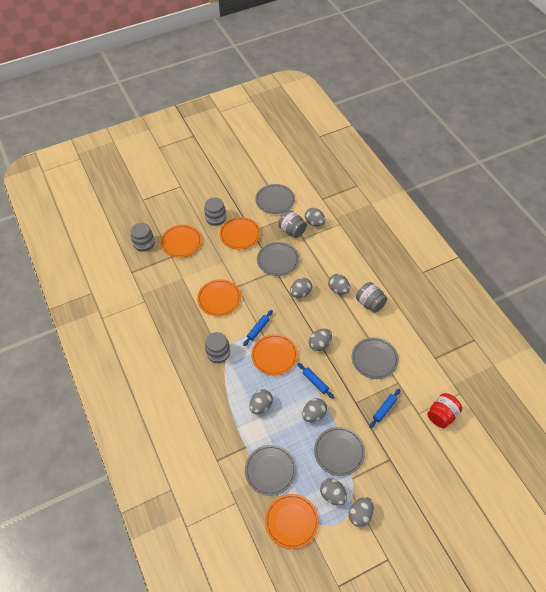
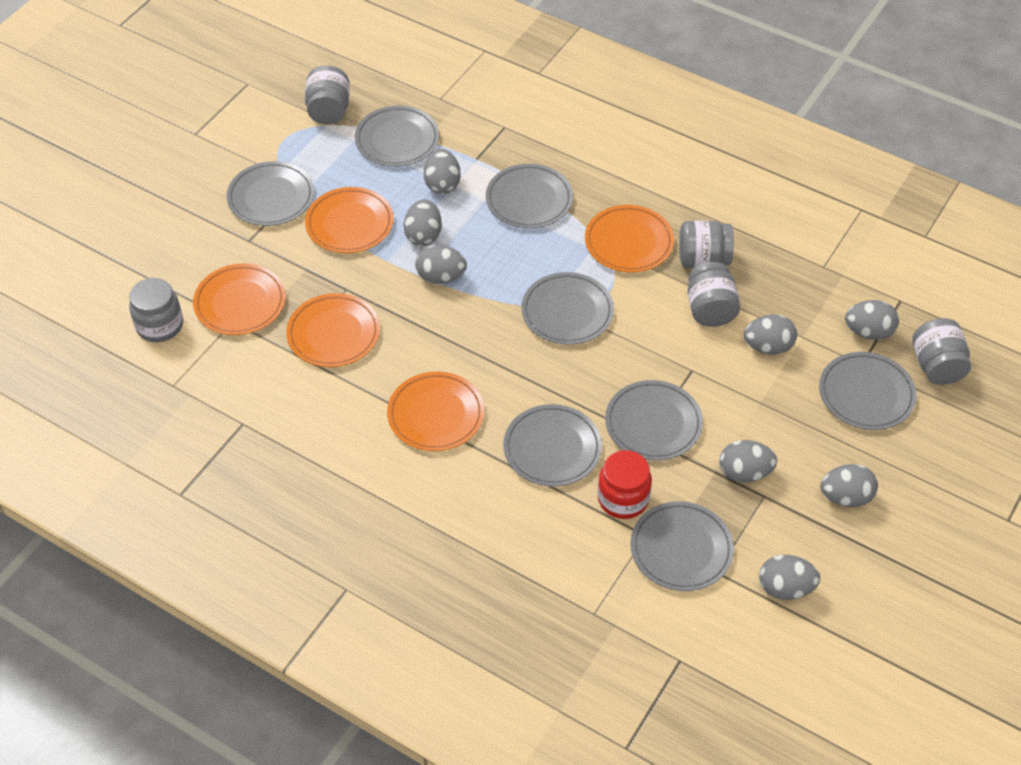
blue rolling pin: 3 -> 0
grey plate: 5 -> 8

